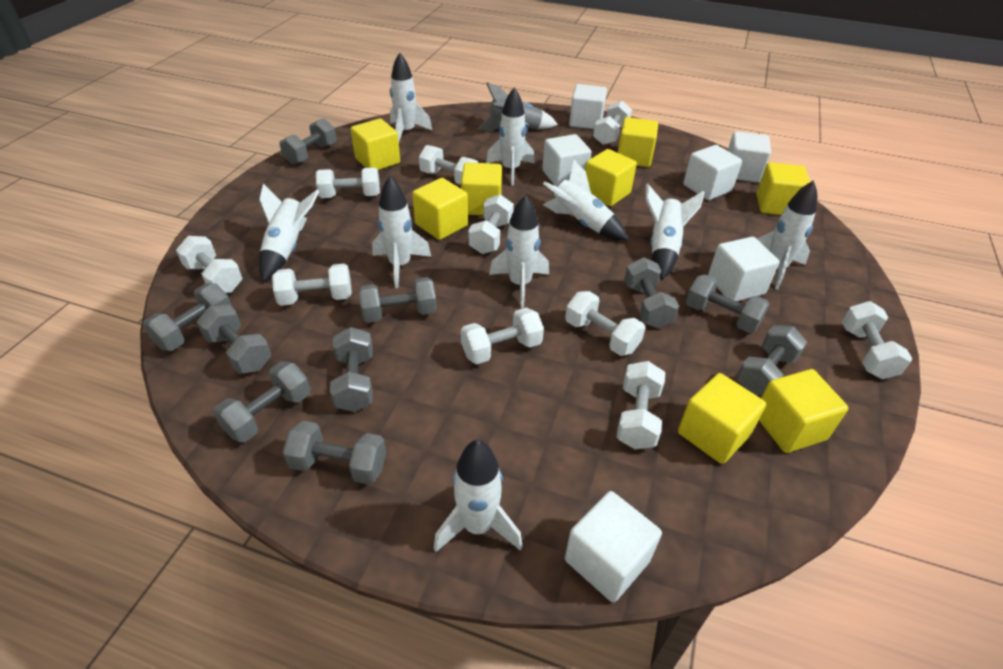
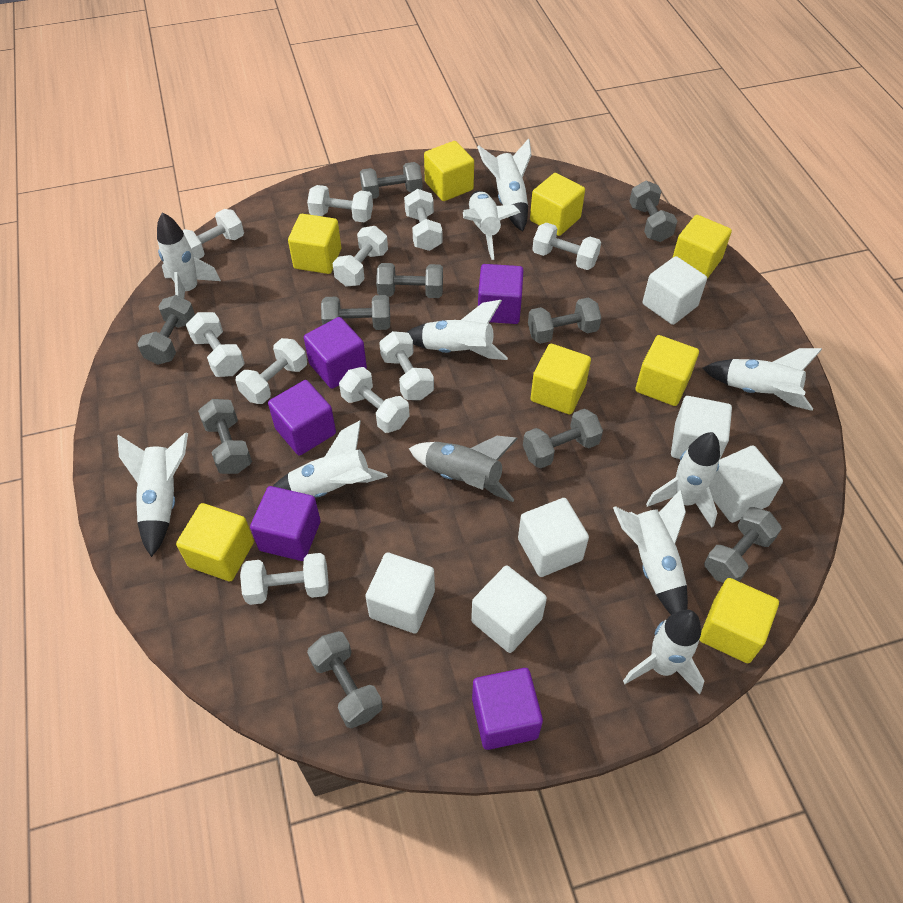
purple cube: 0 -> 5
white rocket: 9 -> 10

